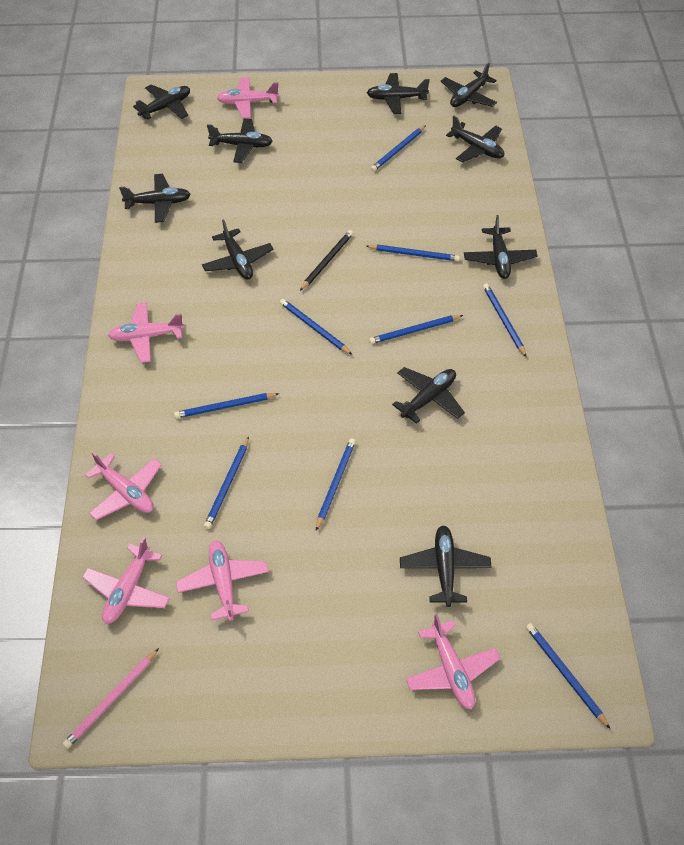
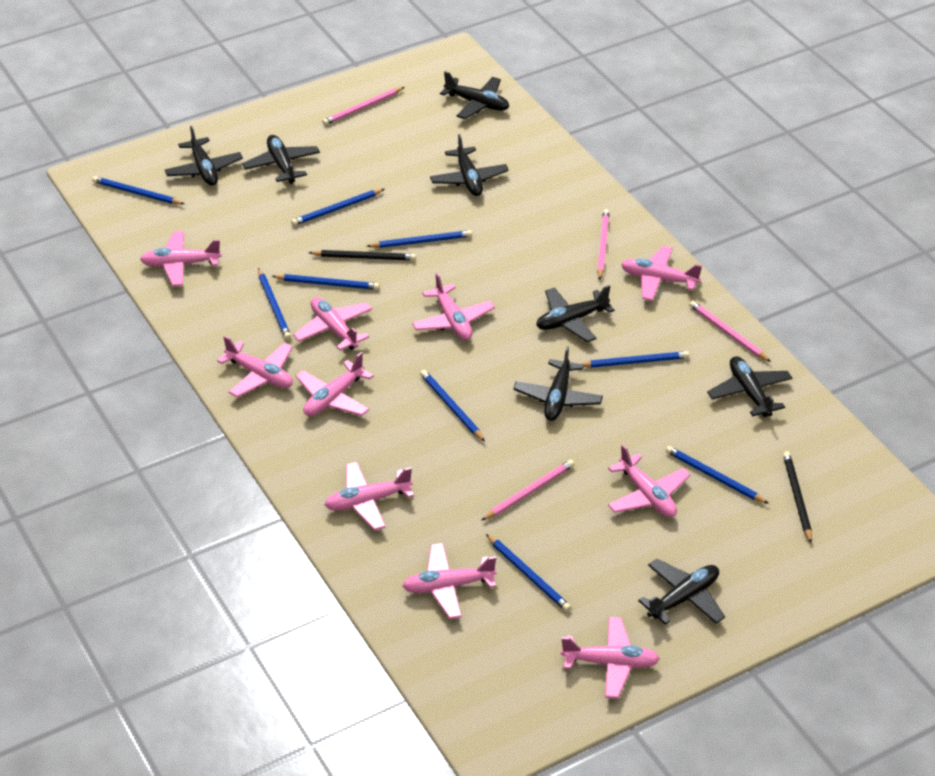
black pencil: 1 -> 2
black plane: 10 -> 8
pink pencil: 1 -> 4
pink plane: 6 -> 10

